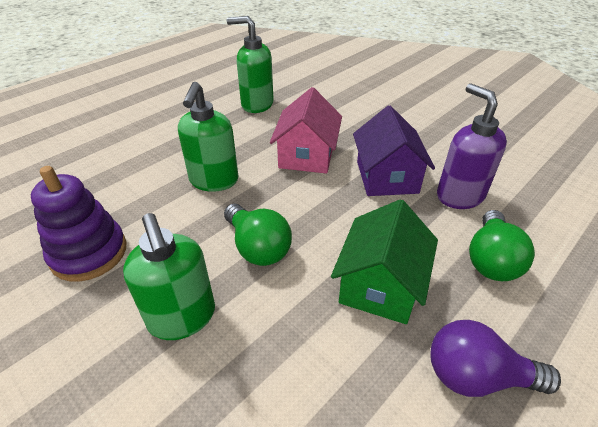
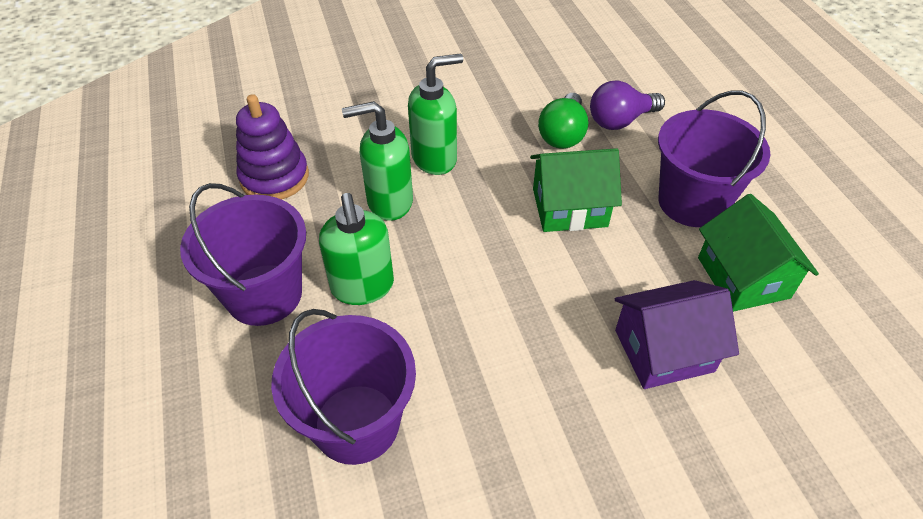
green house: 1 -> 2
green light bulb: 2 -> 1
pink house: 1 -> 0
purple bucket: 0 -> 3
purple soap dispenser: 1 -> 0

